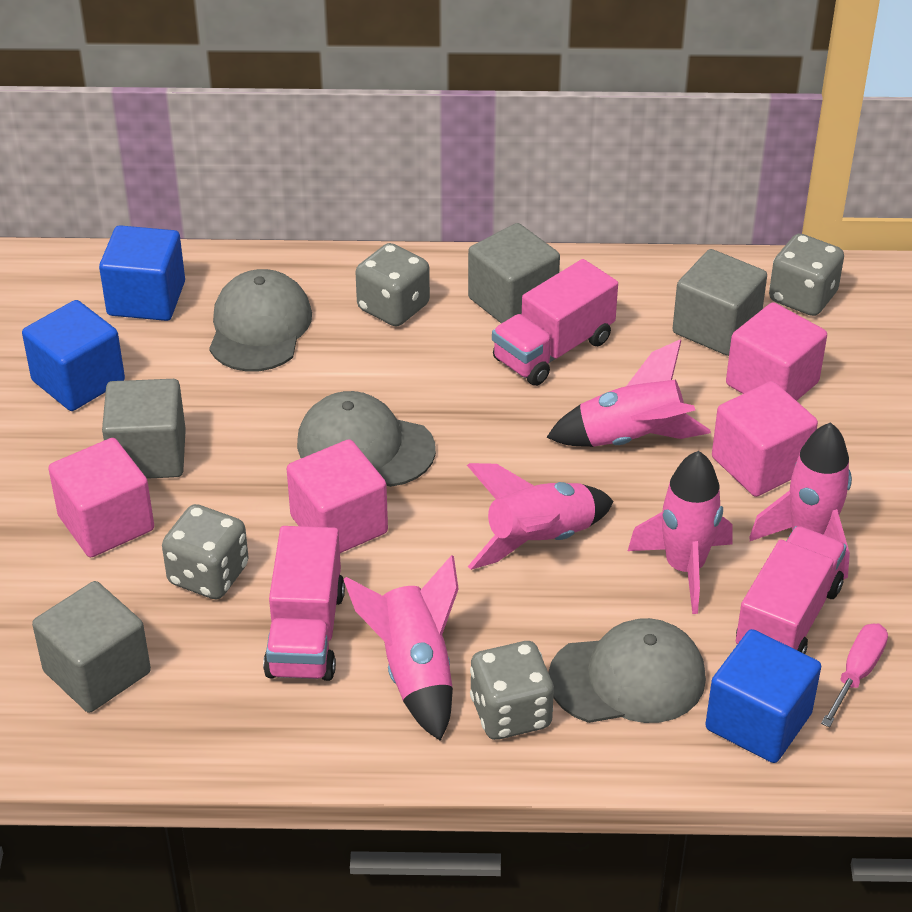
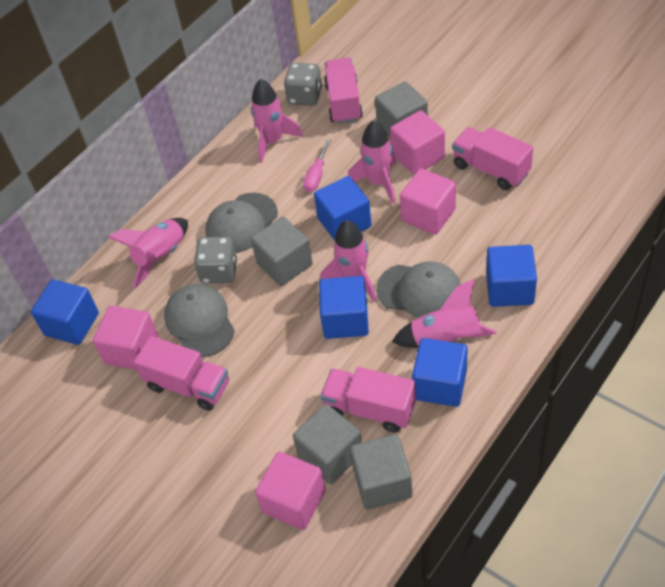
blue cube: 3 -> 5
grey dice: 4 -> 2
pink truck: 3 -> 4

